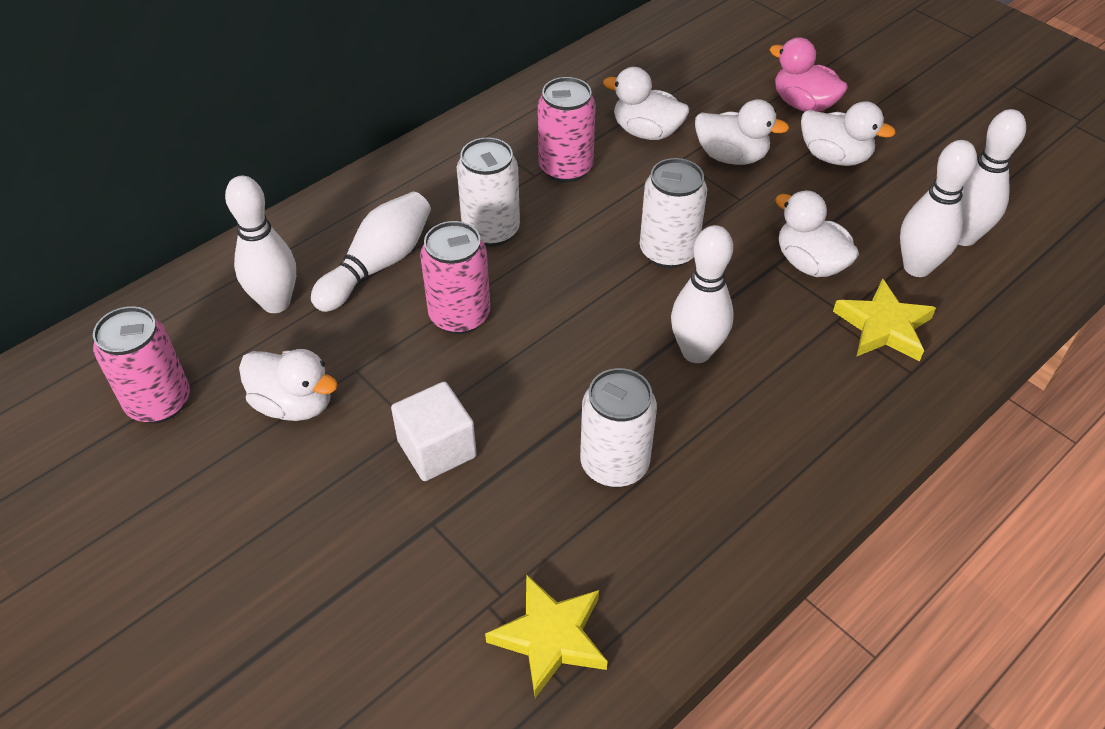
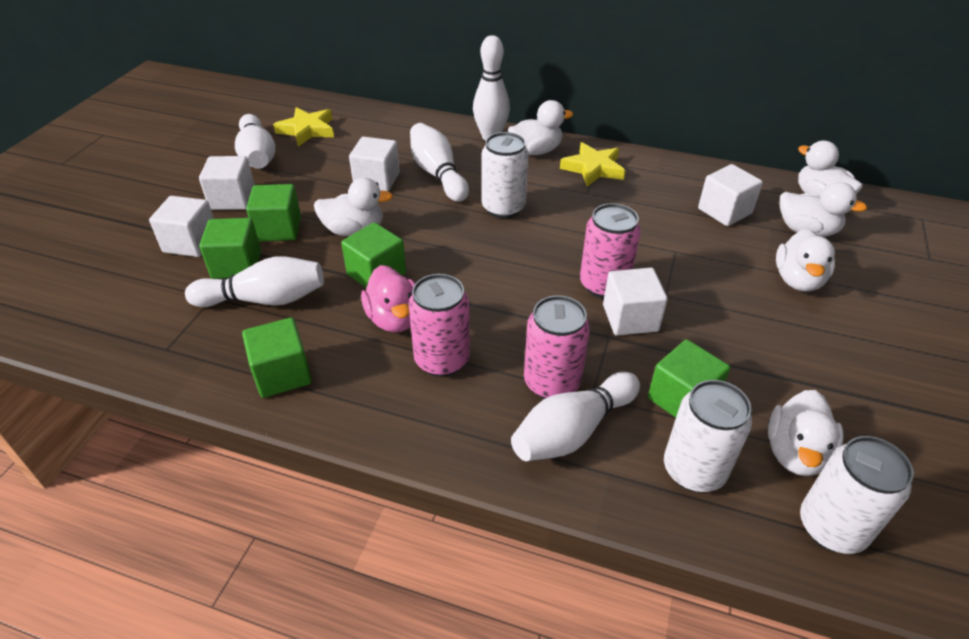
green cube: 0 -> 5
white cube: 1 -> 5
white duck: 5 -> 6

